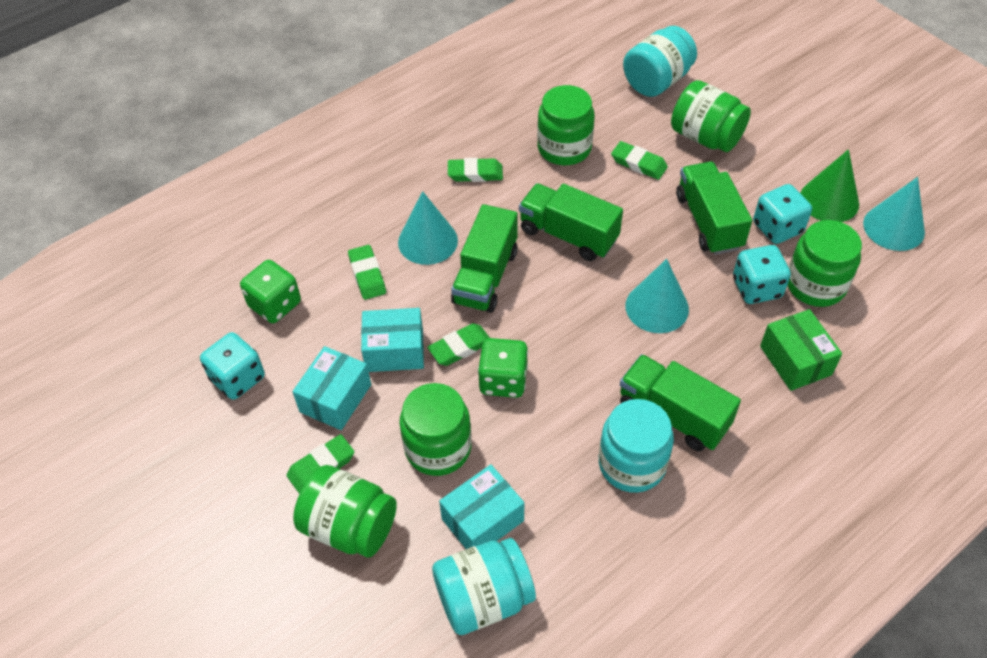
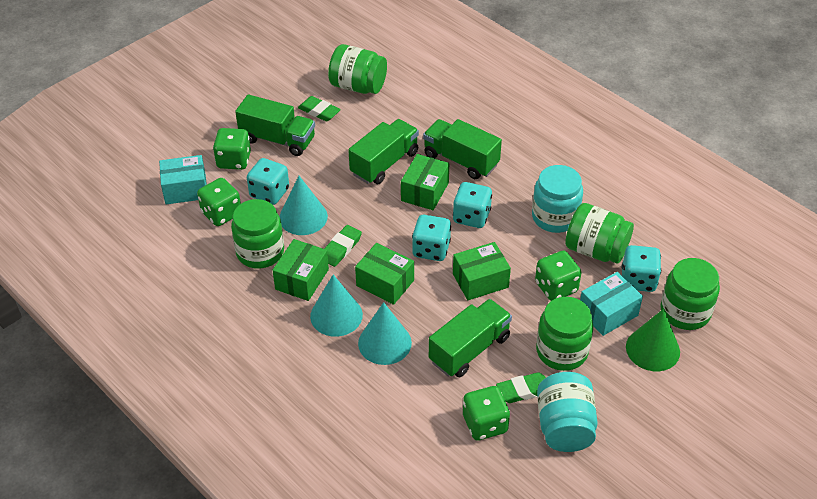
green box: 1 -> 4
green dice: 2 -> 4
green eraser: 5 -> 3
turquoise box: 3 -> 2
turquoise dice: 3 -> 4
turquoise jar: 3 -> 2

